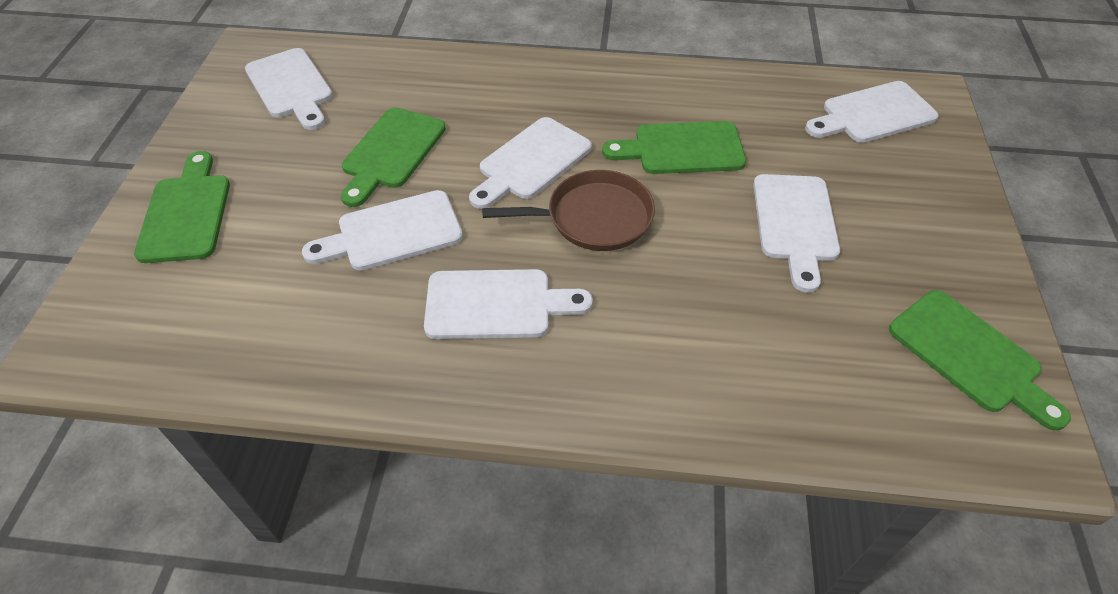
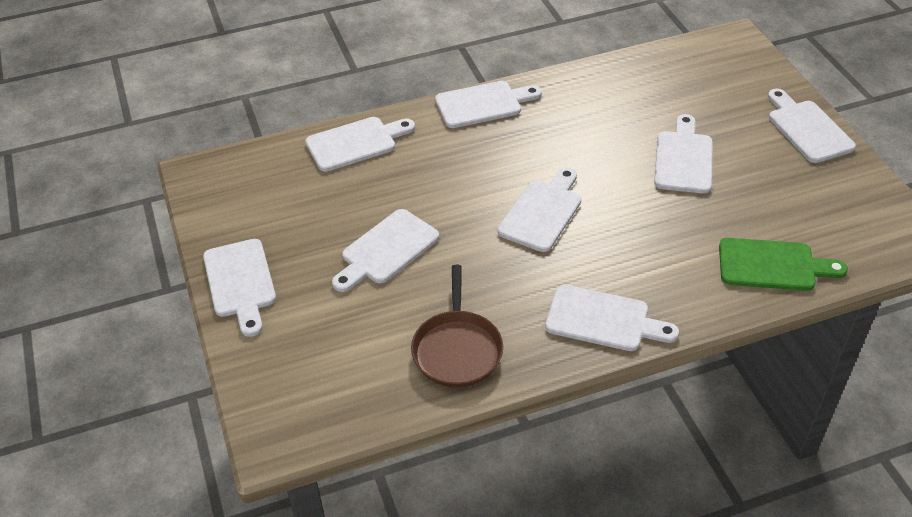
green cutting board: 4 -> 1
white cutting board: 6 -> 8

